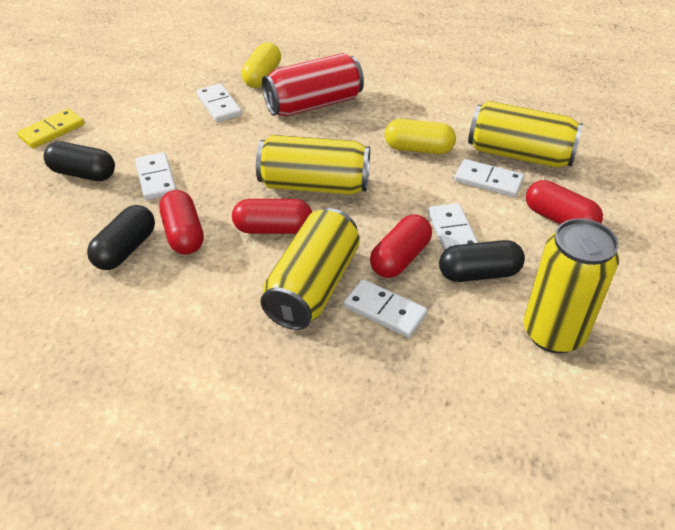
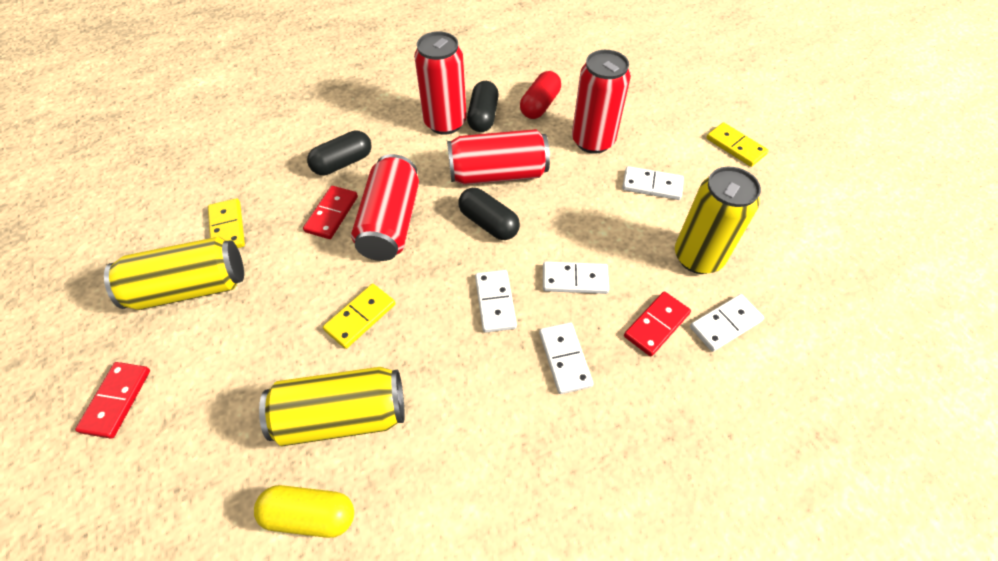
red can: 1 -> 4
red capsule: 4 -> 1
red domino: 0 -> 3
yellow can: 4 -> 3
yellow capsule: 2 -> 1
yellow domino: 1 -> 3

